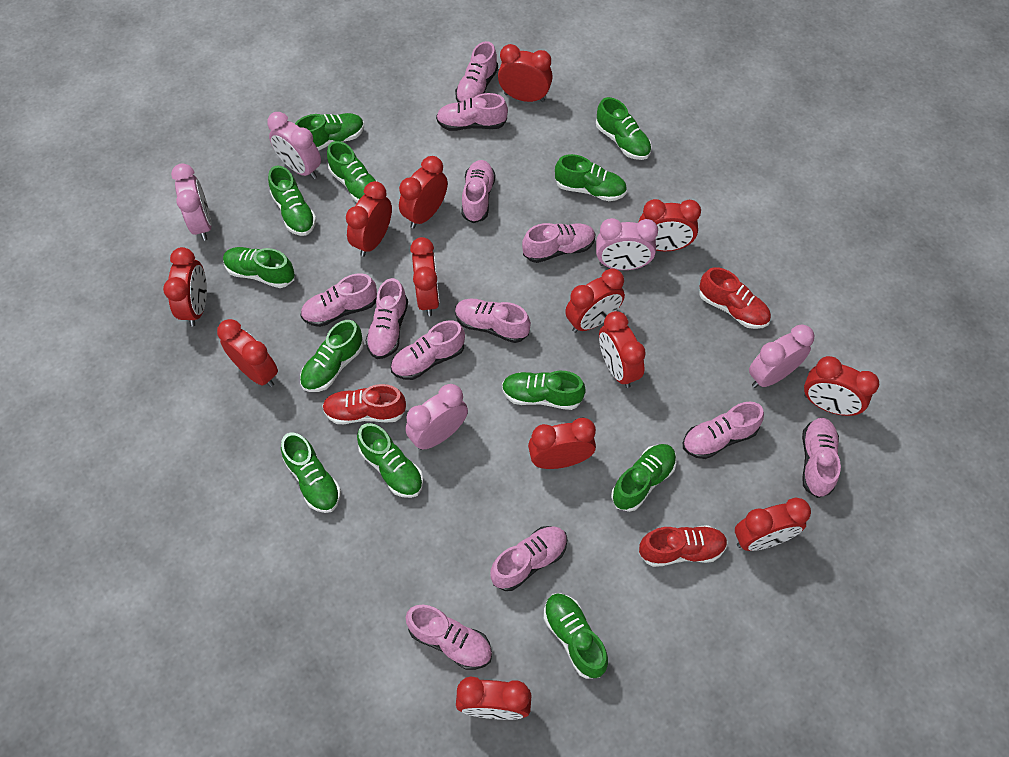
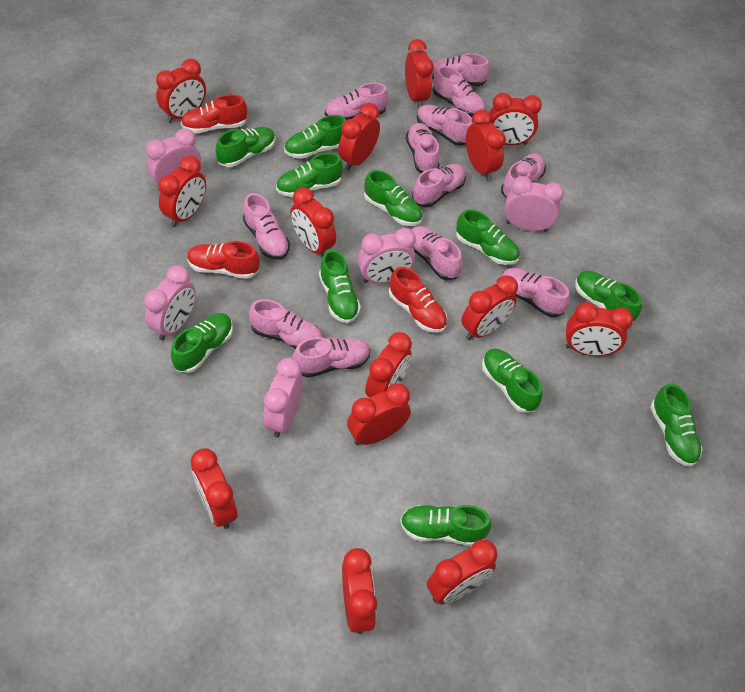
green shoe: 12 -> 11
red clock: 13 -> 14

